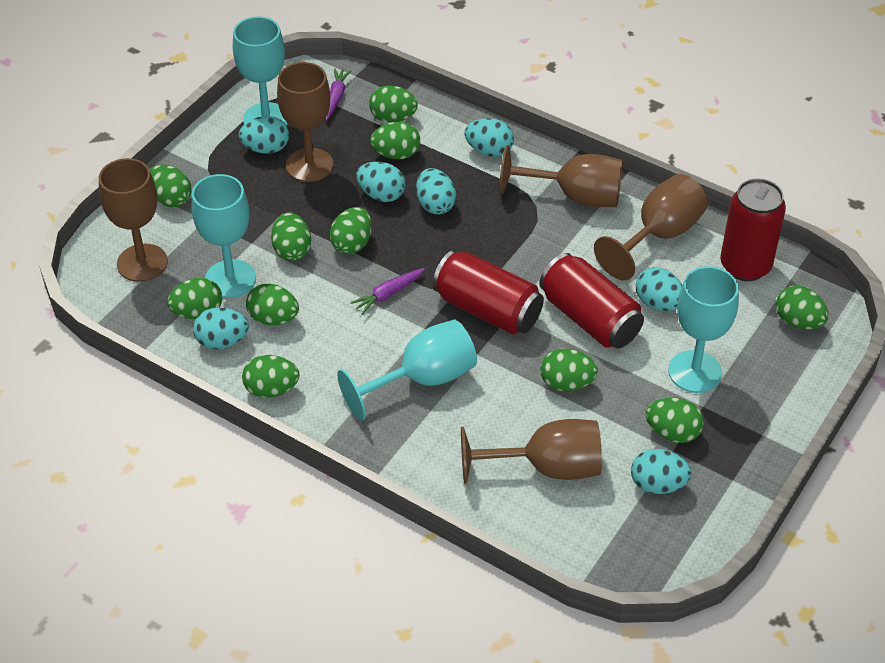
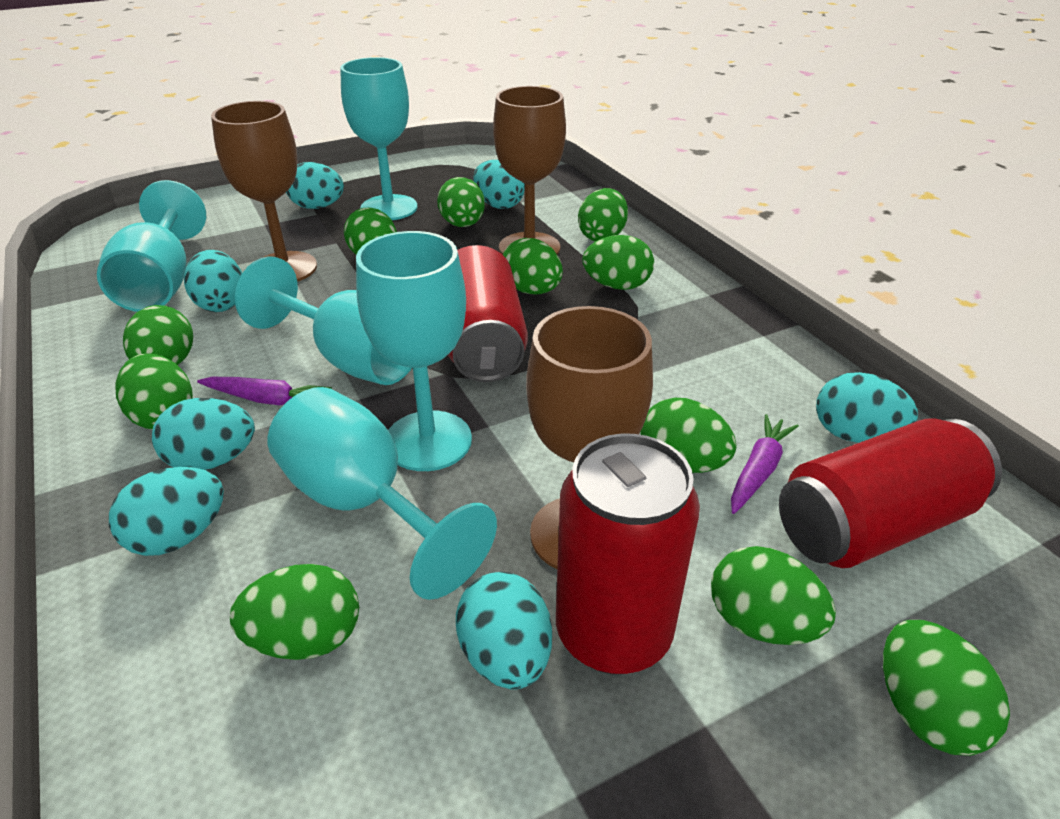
brown goblet: 5 -> 3
turquoise goblet: 4 -> 5

